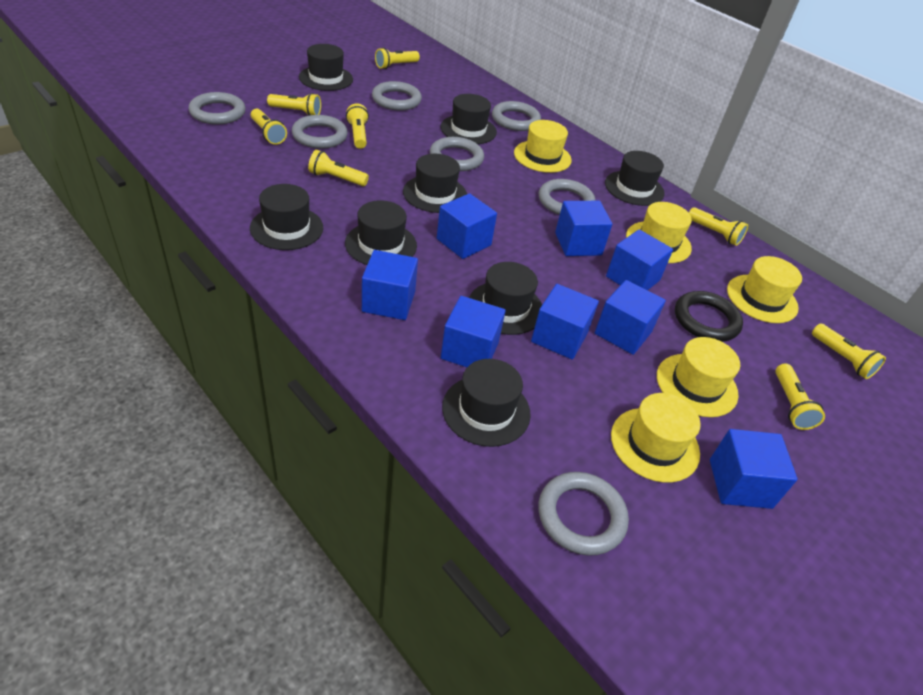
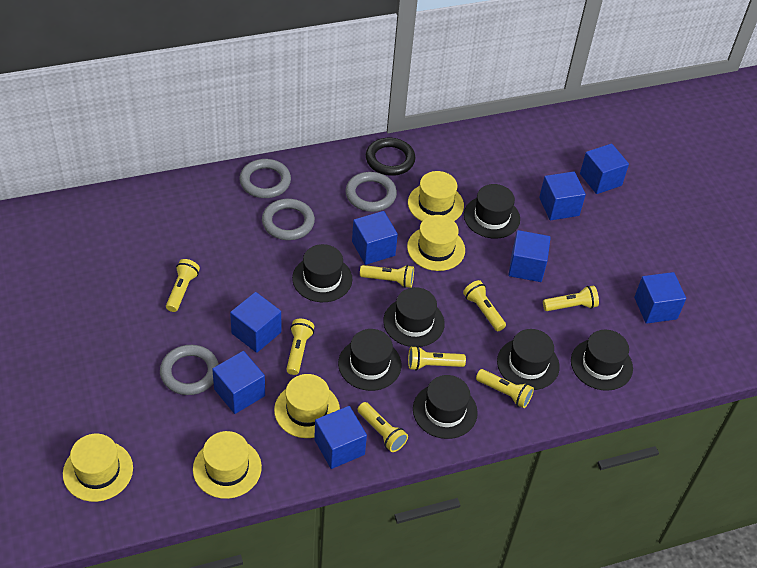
black hat: 8 -> 7
grey ring: 7 -> 4

